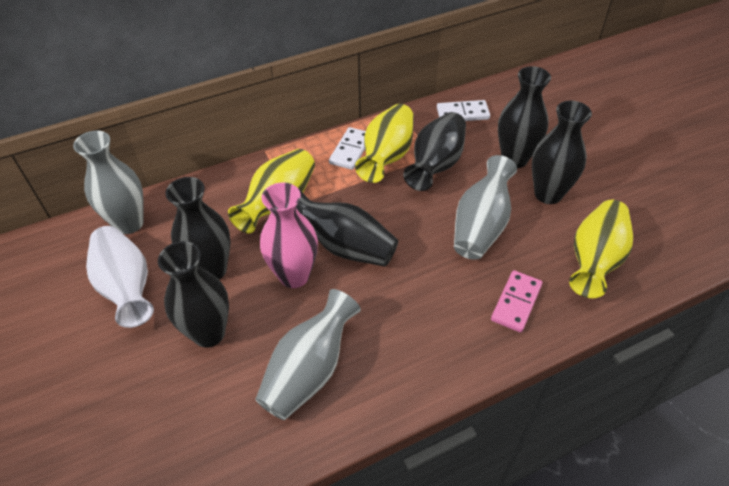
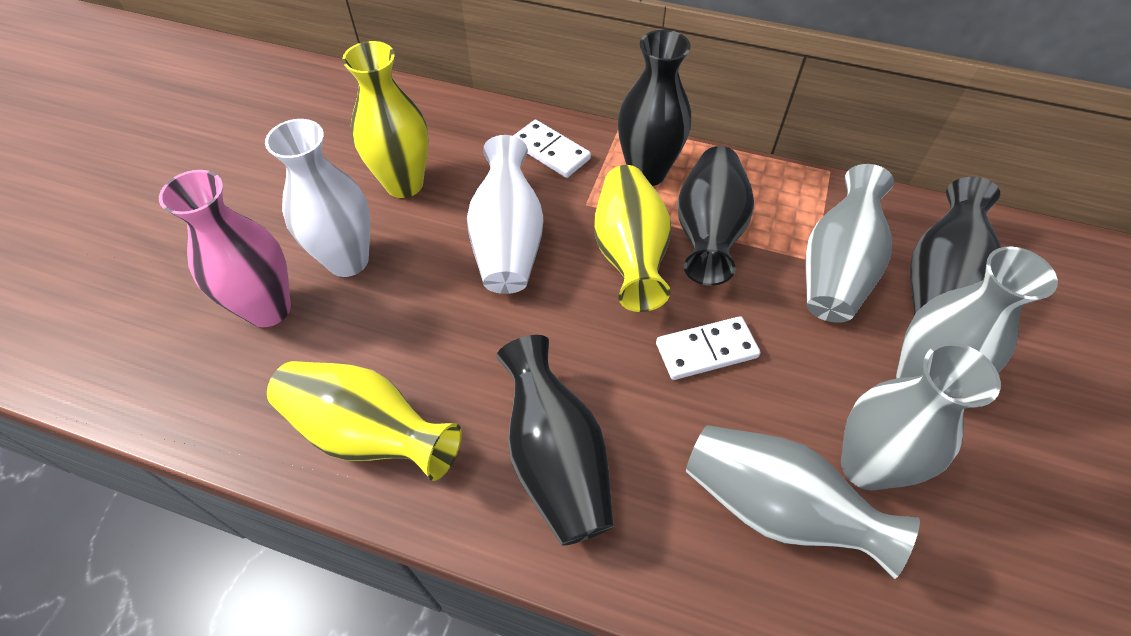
black vase: 6 -> 4
grey vase: 3 -> 4
pink domino: 1 -> 0
white vase: 1 -> 2

